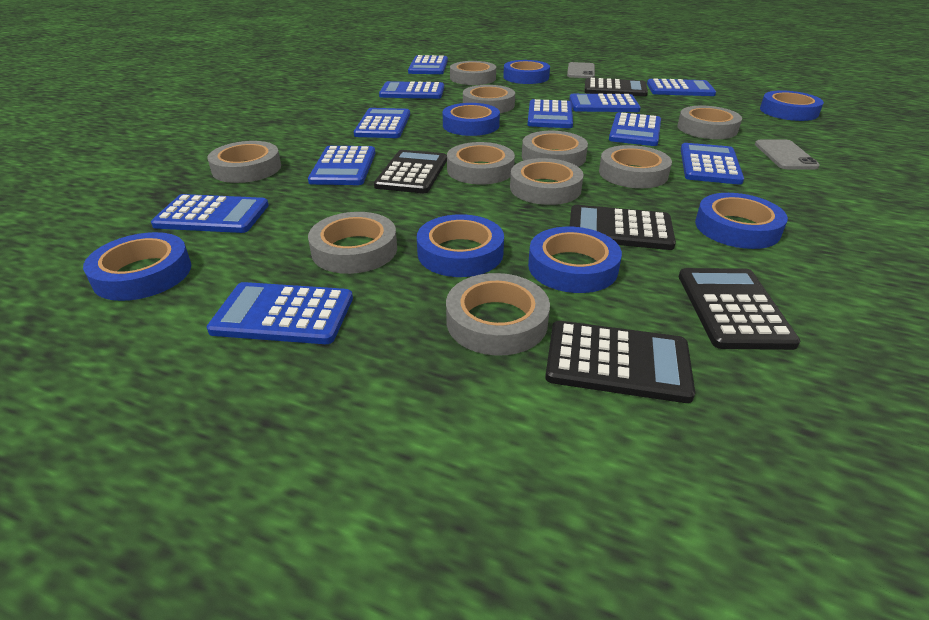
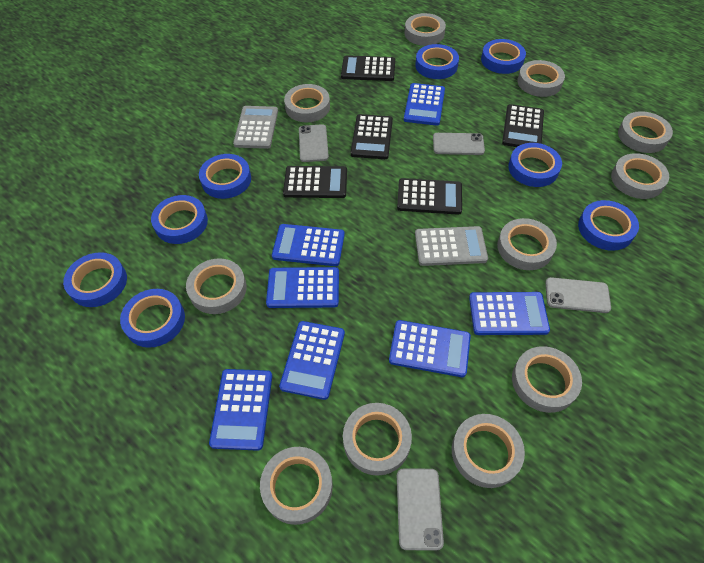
blue calculator: 11 -> 7
blue tape: 7 -> 8
grey calculator: 0 -> 2
grey phone: 2 -> 4
grey tape: 10 -> 11

